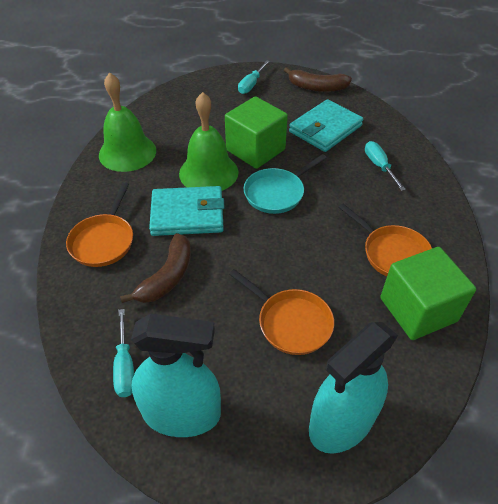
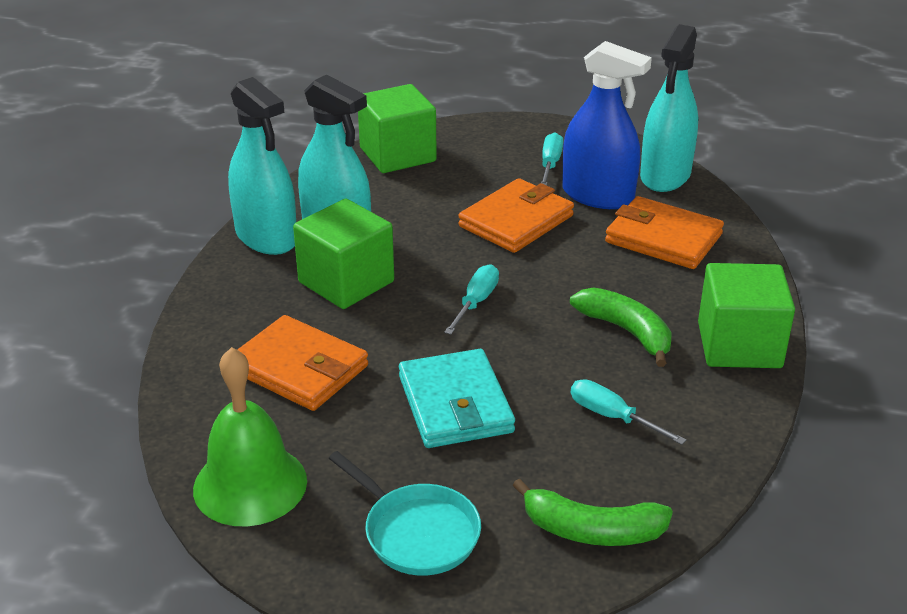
blue spray bottle: 0 -> 1
brown banana: 2 -> 0
green banana: 0 -> 2
green bell: 2 -> 1
green cube: 2 -> 3
orange pan: 3 -> 0
orange wallet: 0 -> 3
turquoise spray bottle: 2 -> 3
turquoise wallet: 2 -> 1

